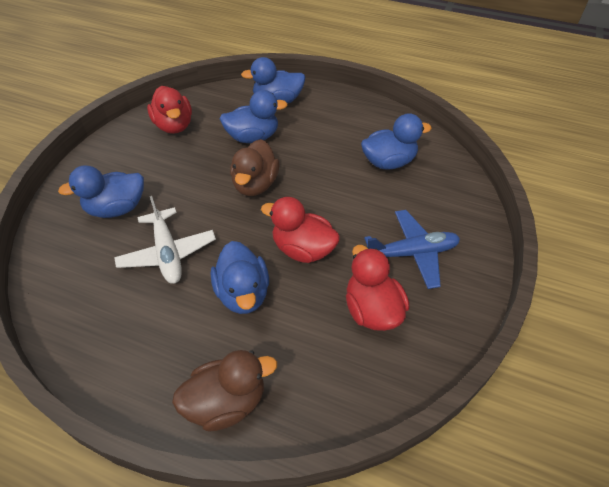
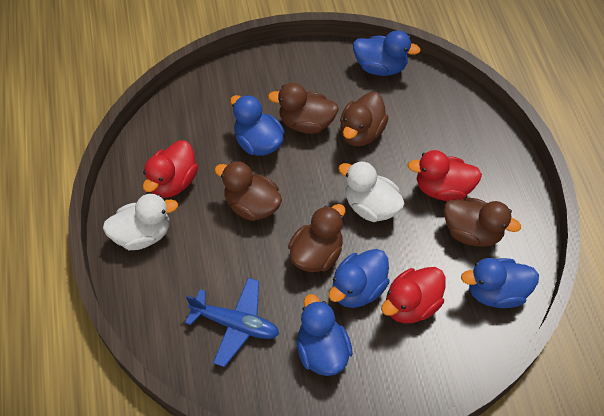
brown duck: 2 -> 5
white duck: 0 -> 2
white plane: 1 -> 0

